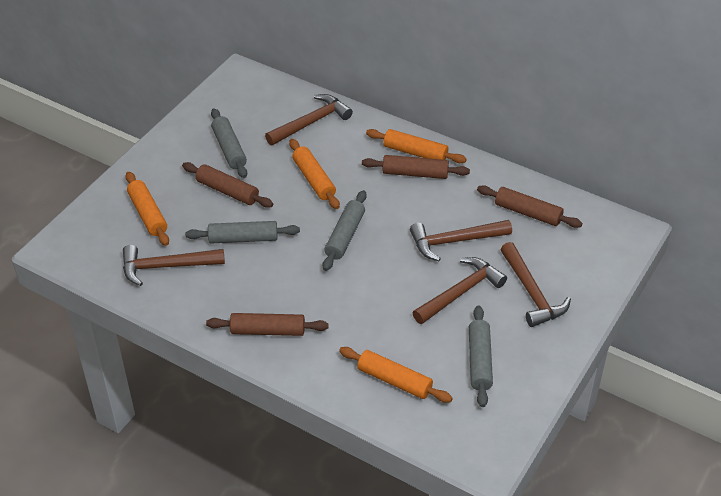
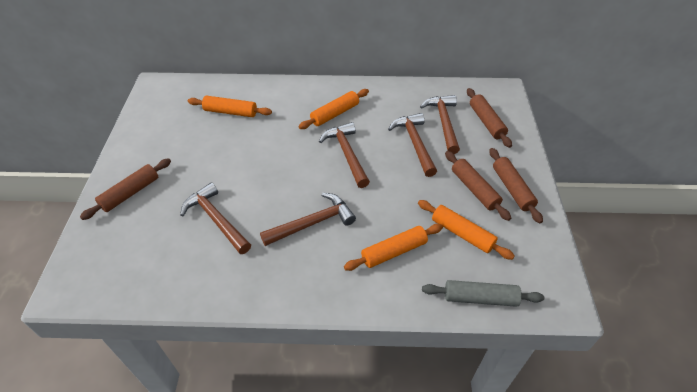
grey rolling pin: 4 -> 1

